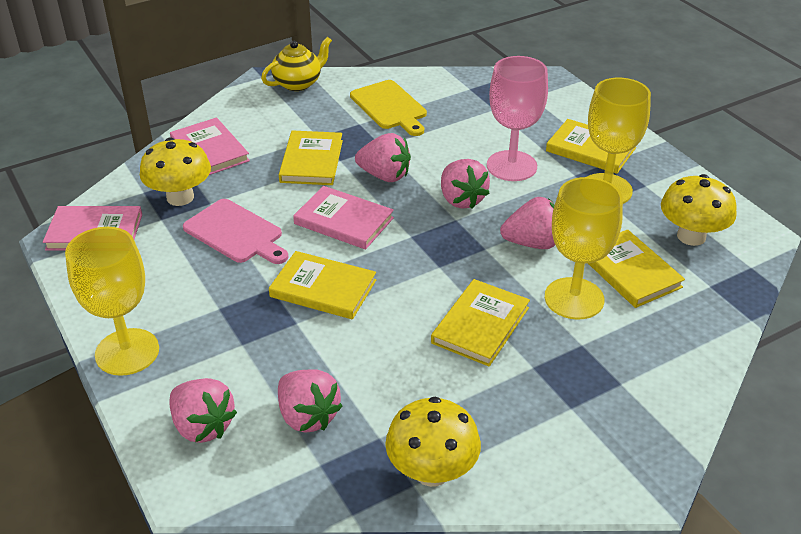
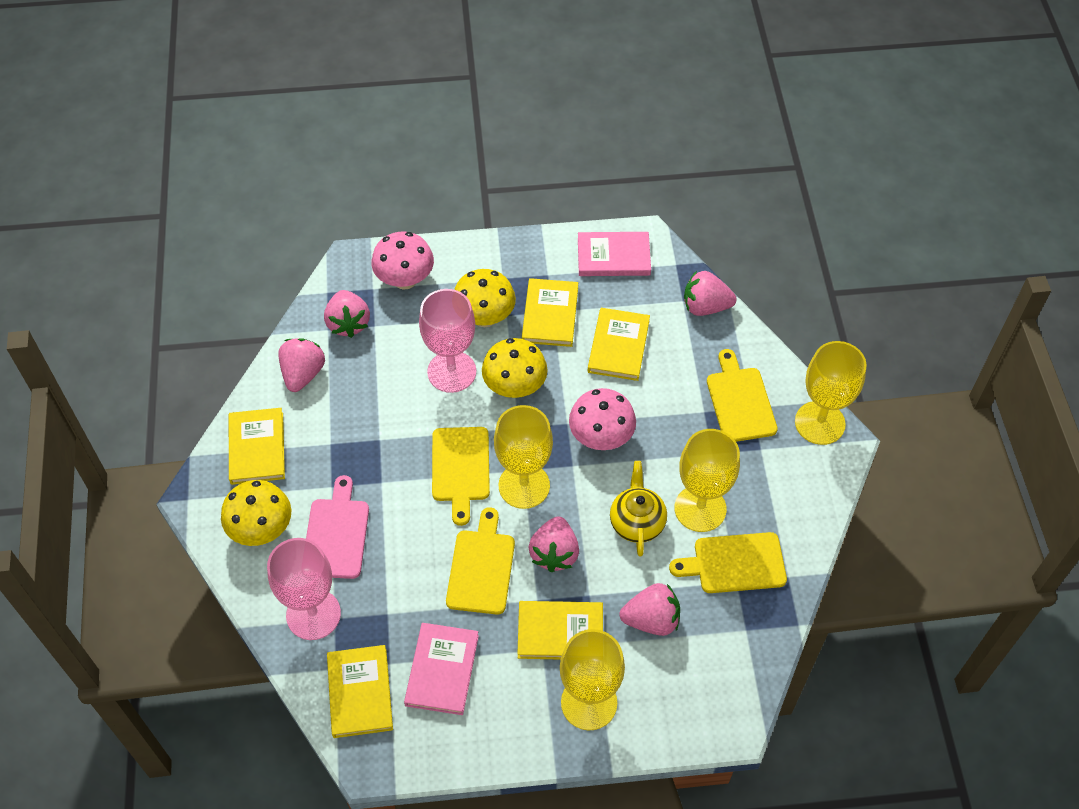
pink book: 3 -> 2
pink goblet: 1 -> 2
pink mushroom: 0 -> 2
yellow cutting board: 1 -> 4
yellow goblet: 3 -> 4

